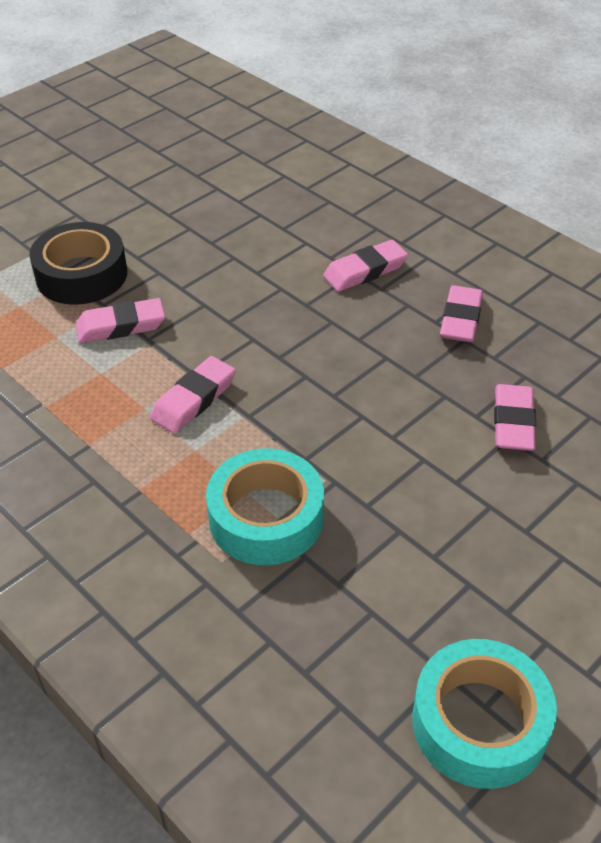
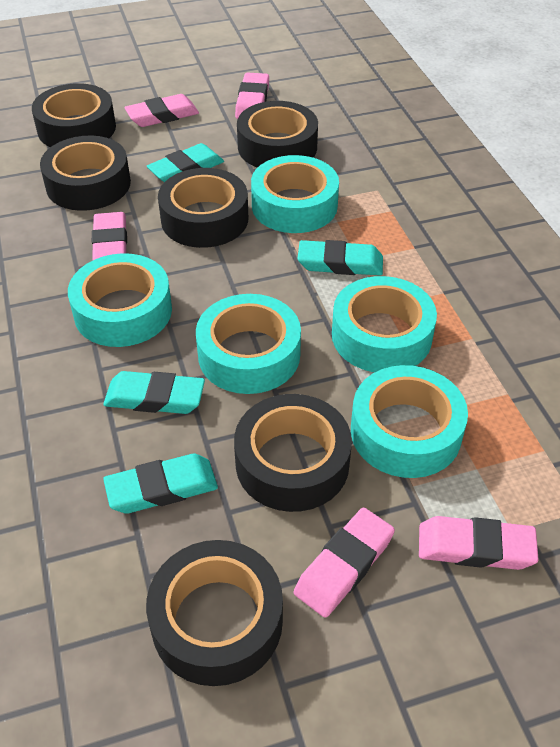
black tape: 1 -> 6
turquoise eraser: 0 -> 4
turquoise tape: 2 -> 5

